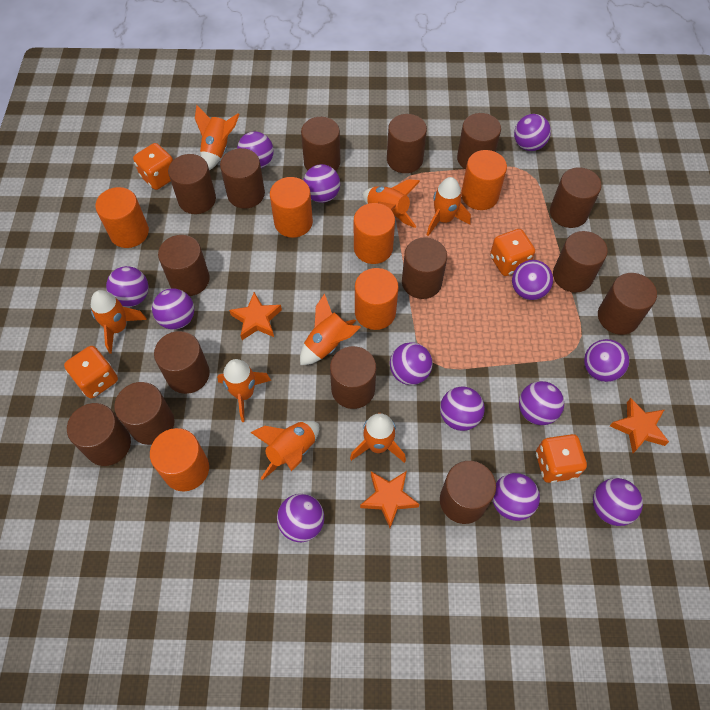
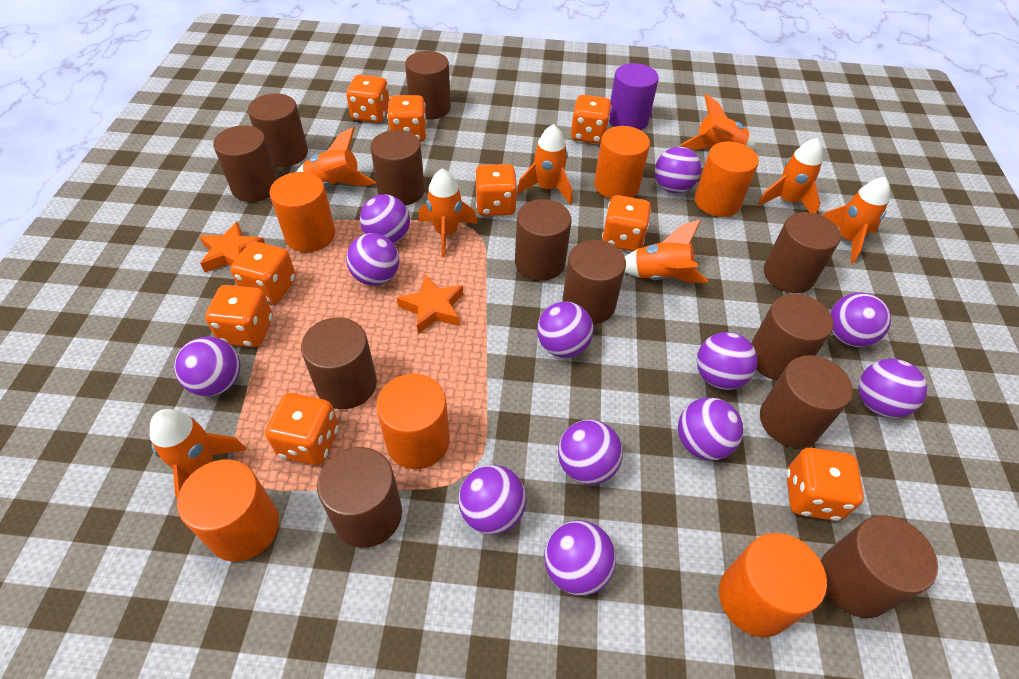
brown cylinder: 15 -> 12
orange dice: 4 -> 9
orange star: 3 -> 2
purple ball: 13 -> 12
purple cylinder: 0 -> 1

